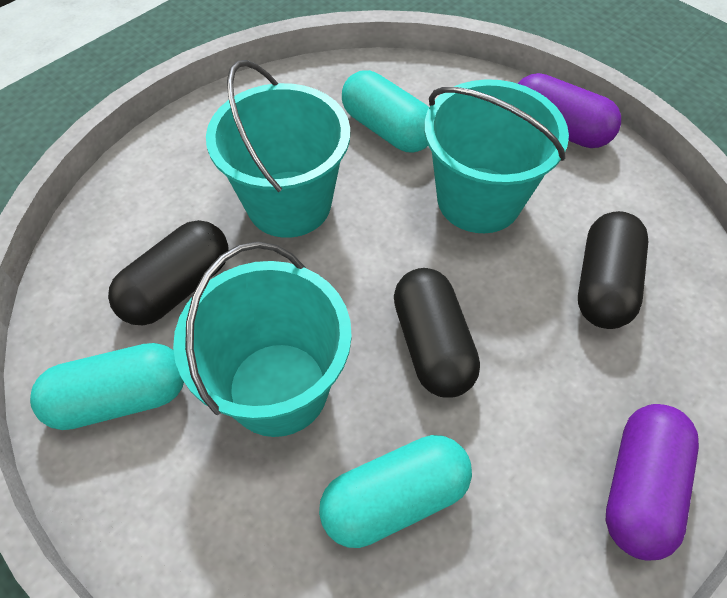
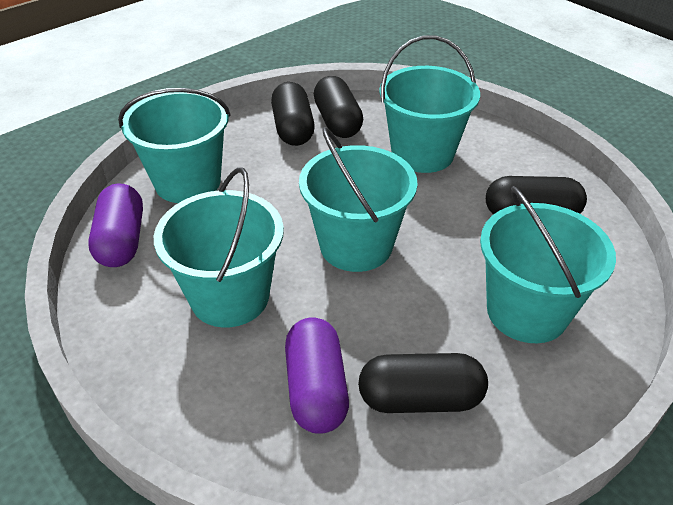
black capsule: 3 -> 4
turquoise bucket: 3 -> 5
turquoise capsule: 3 -> 0

